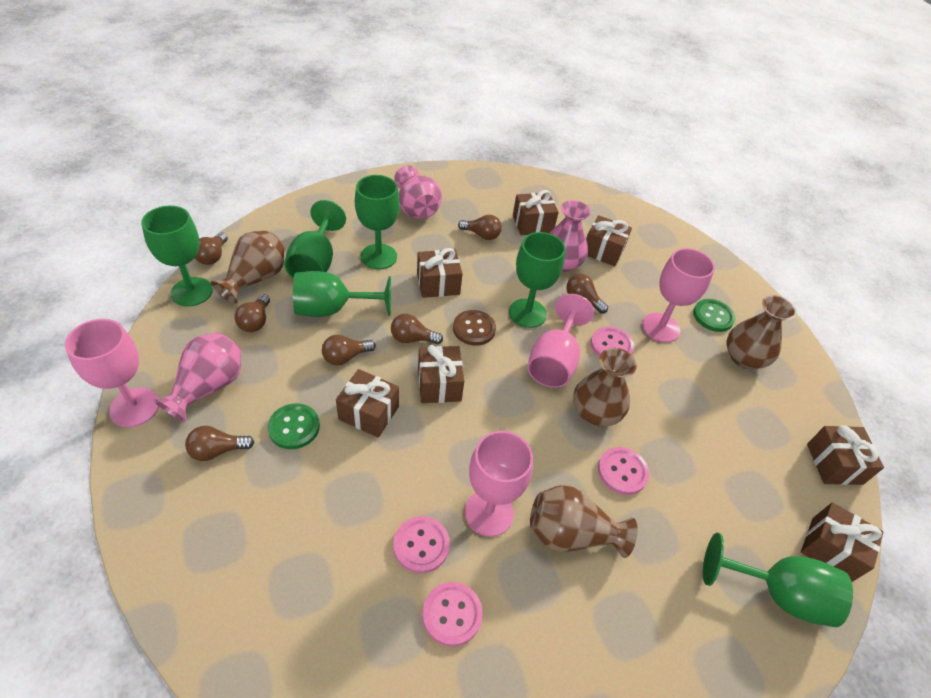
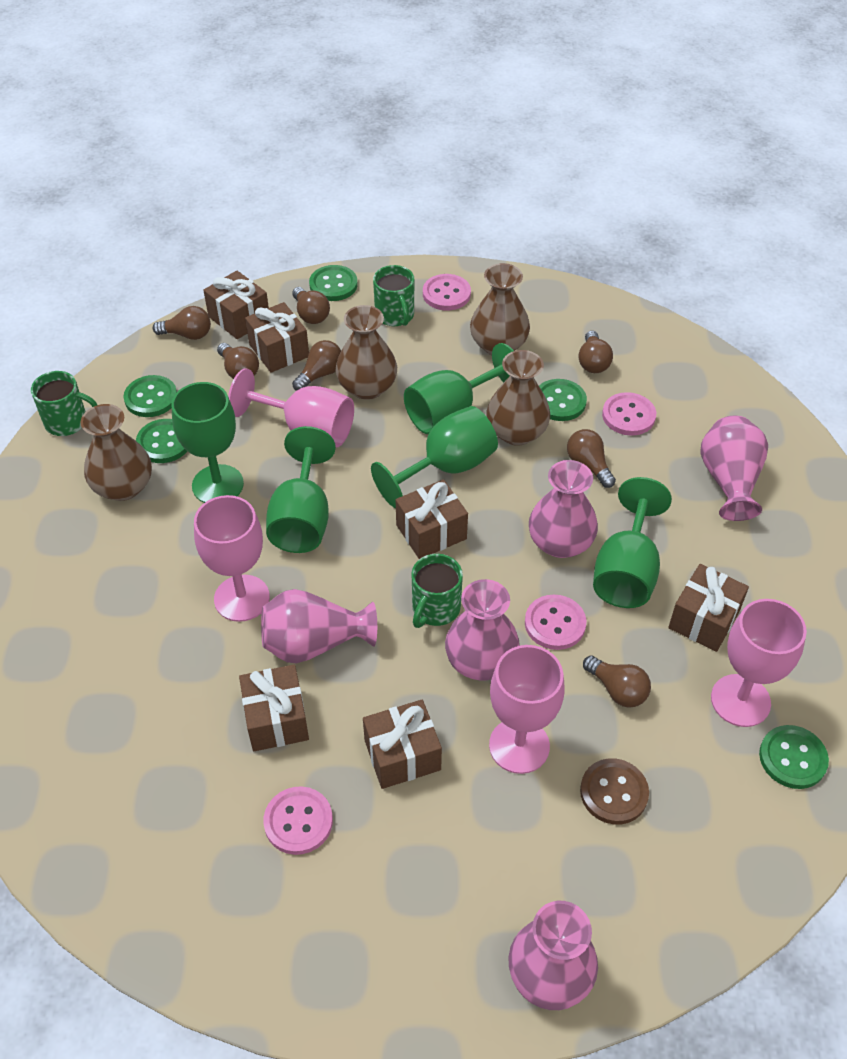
brown gift: 7 -> 6
green button: 2 -> 5
green goblet: 6 -> 5
green mug: 0 -> 3
pink vase: 3 -> 5

